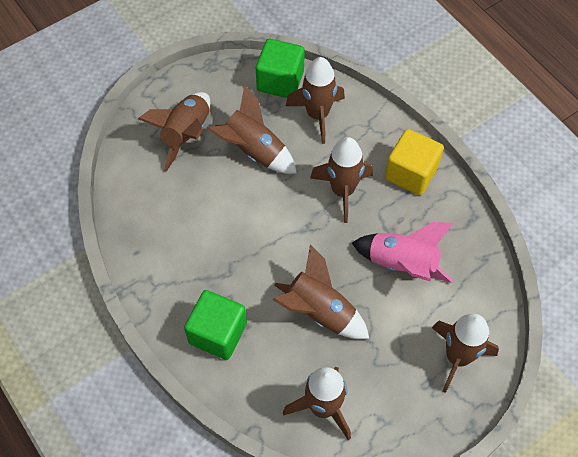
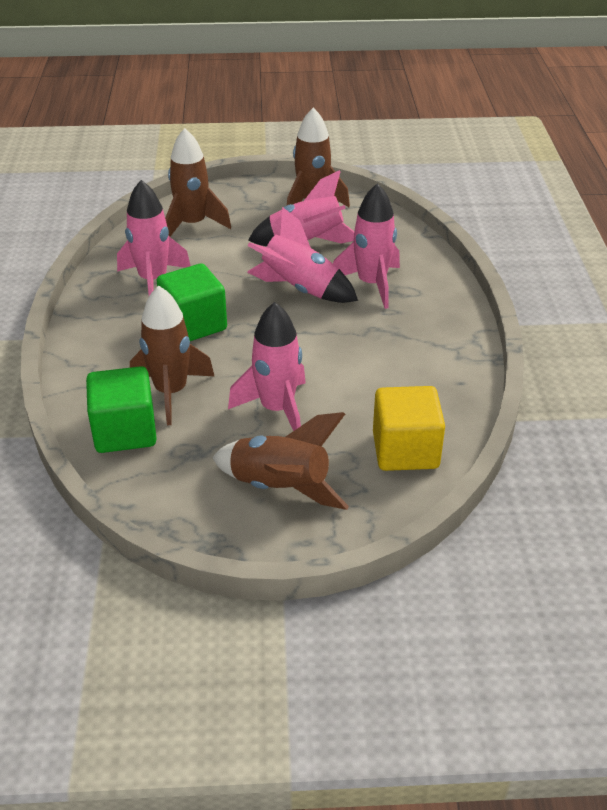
brown rocket: 7 -> 4
pink rocket: 1 -> 5

